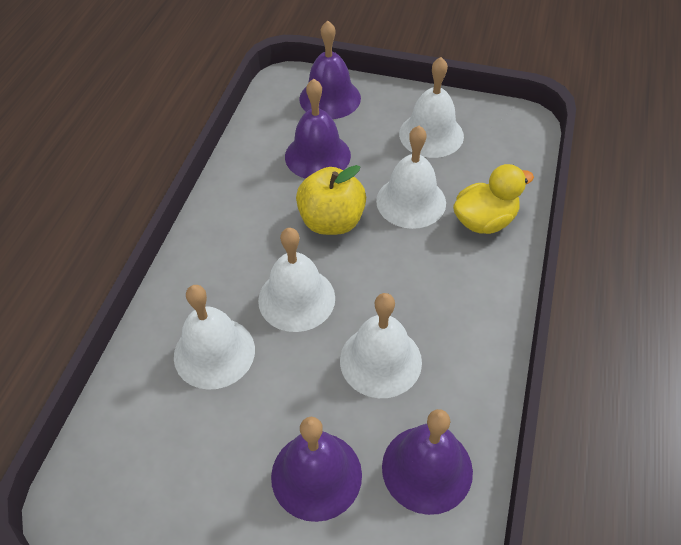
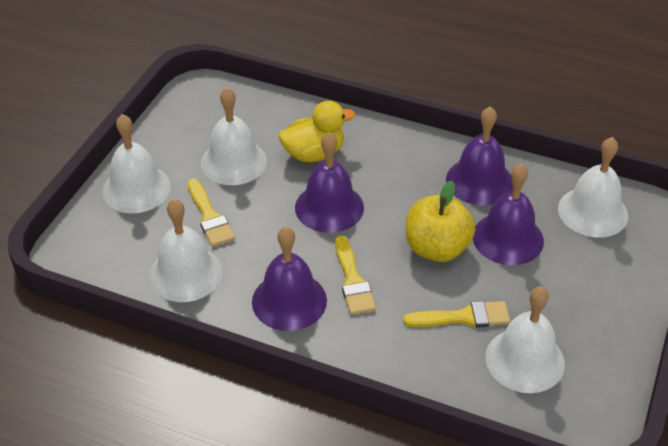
yellow brush: 0 -> 3

